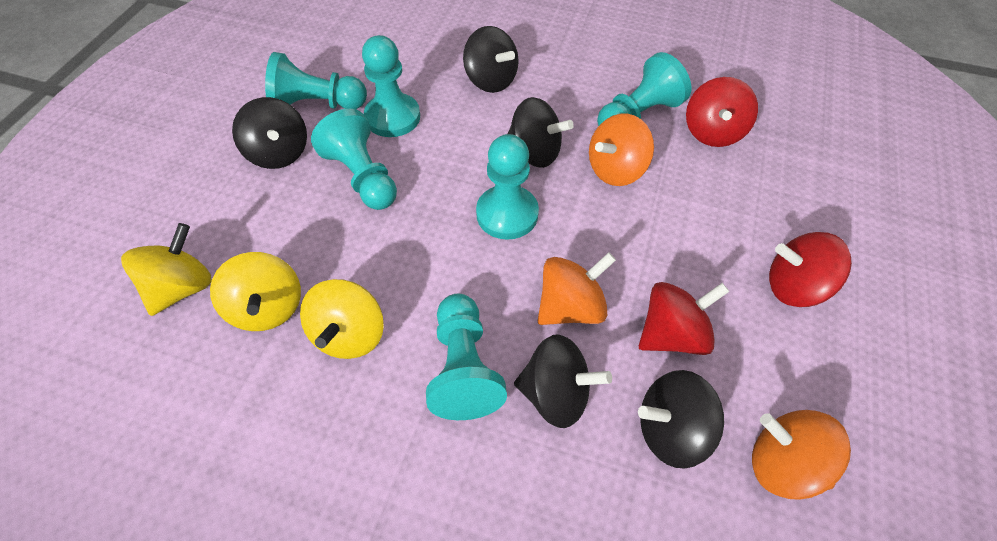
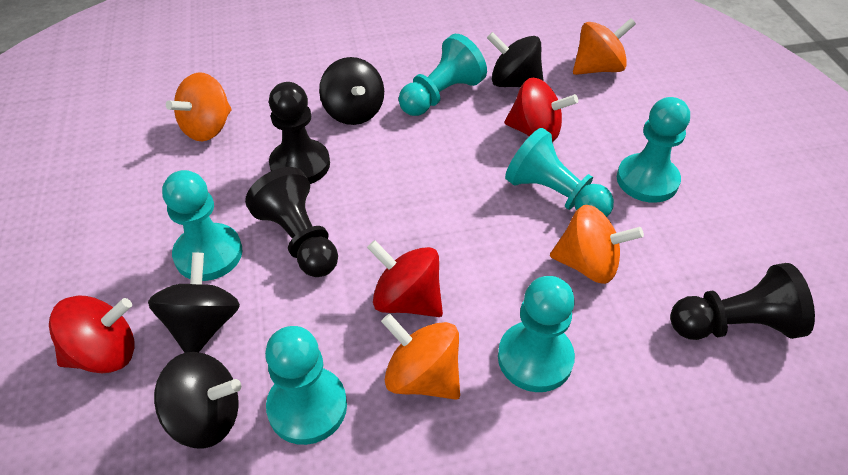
black pawn: 0 -> 3
black spinning top: 5 -> 4
orange spinning top: 3 -> 4
yellow spinning top: 3 -> 0

